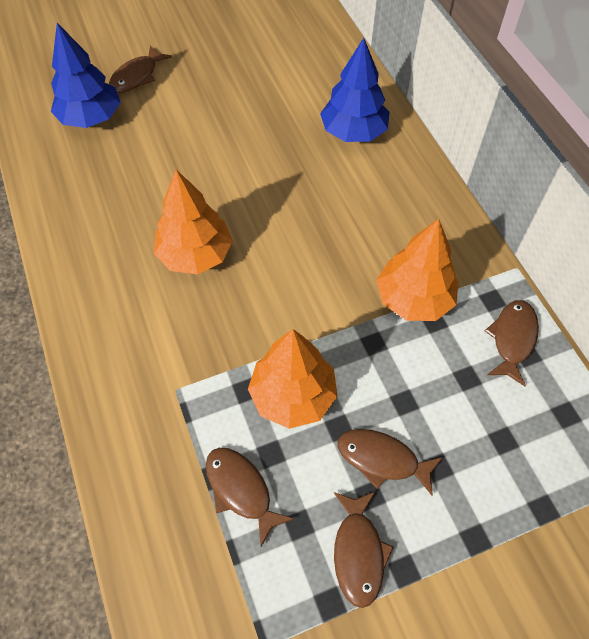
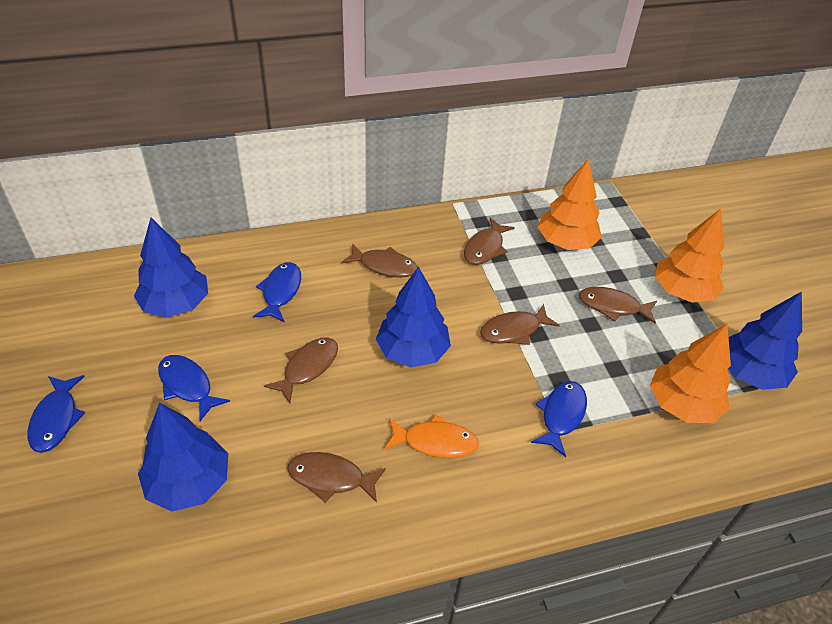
blue fish: 0 -> 4
blue tree: 2 -> 4
brown fish: 5 -> 6
orange fish: 0 -> 1

